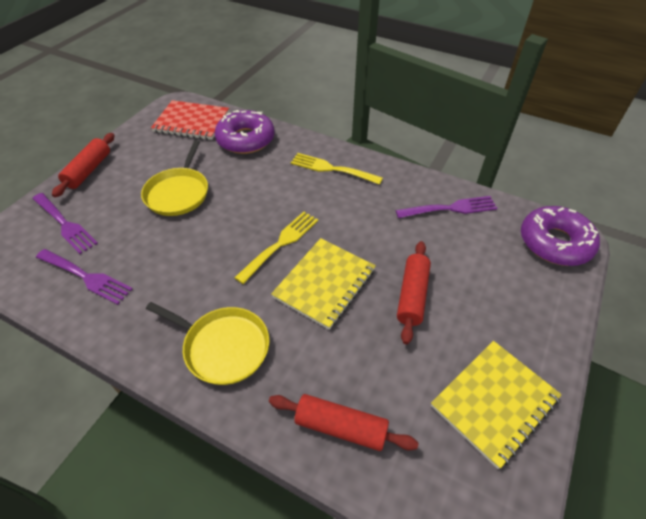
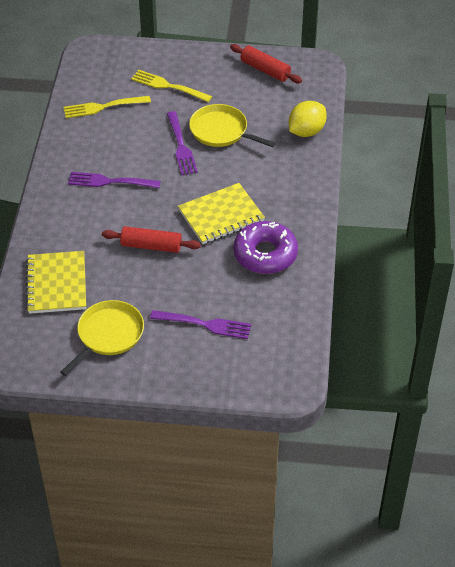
purple donut: 2 -> 1
red notebook: 1 -> 0
red rolling pin: 3 -> 2
yellow lemon: 0 -> 1

